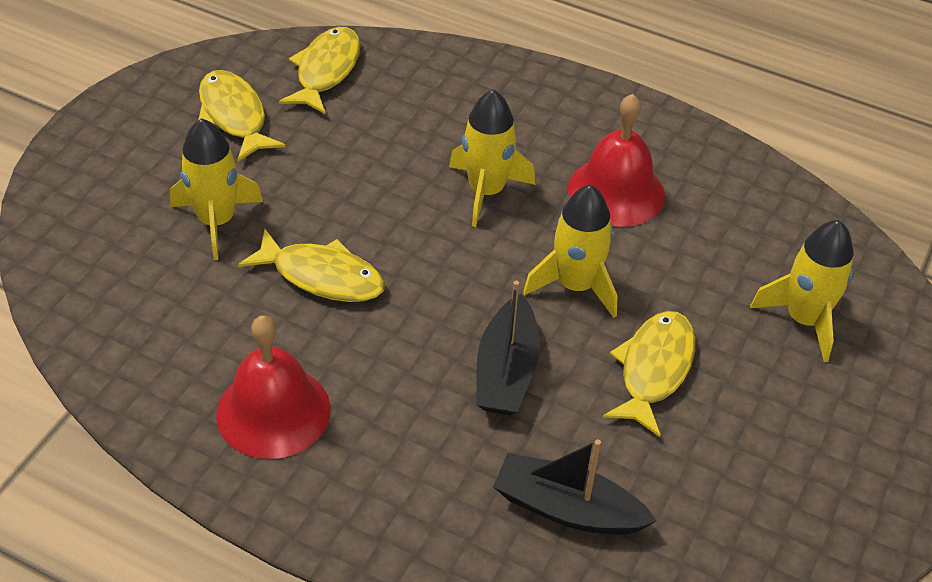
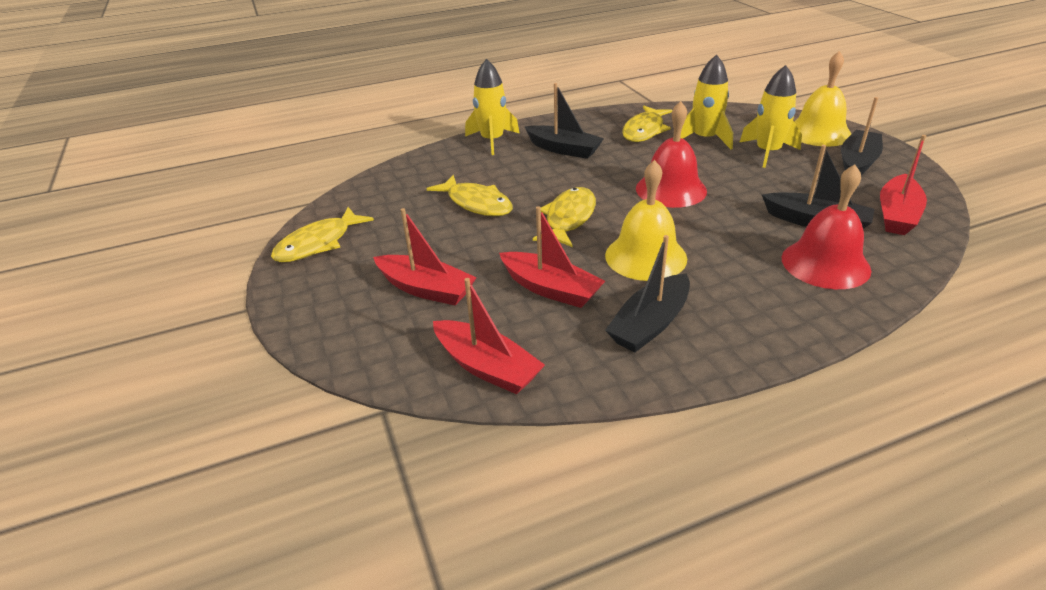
black boat: 2 -> 4
red boat: 0 -> 4
yellow bell: 0 -> 2
yellow rocket: 4 -> 3

